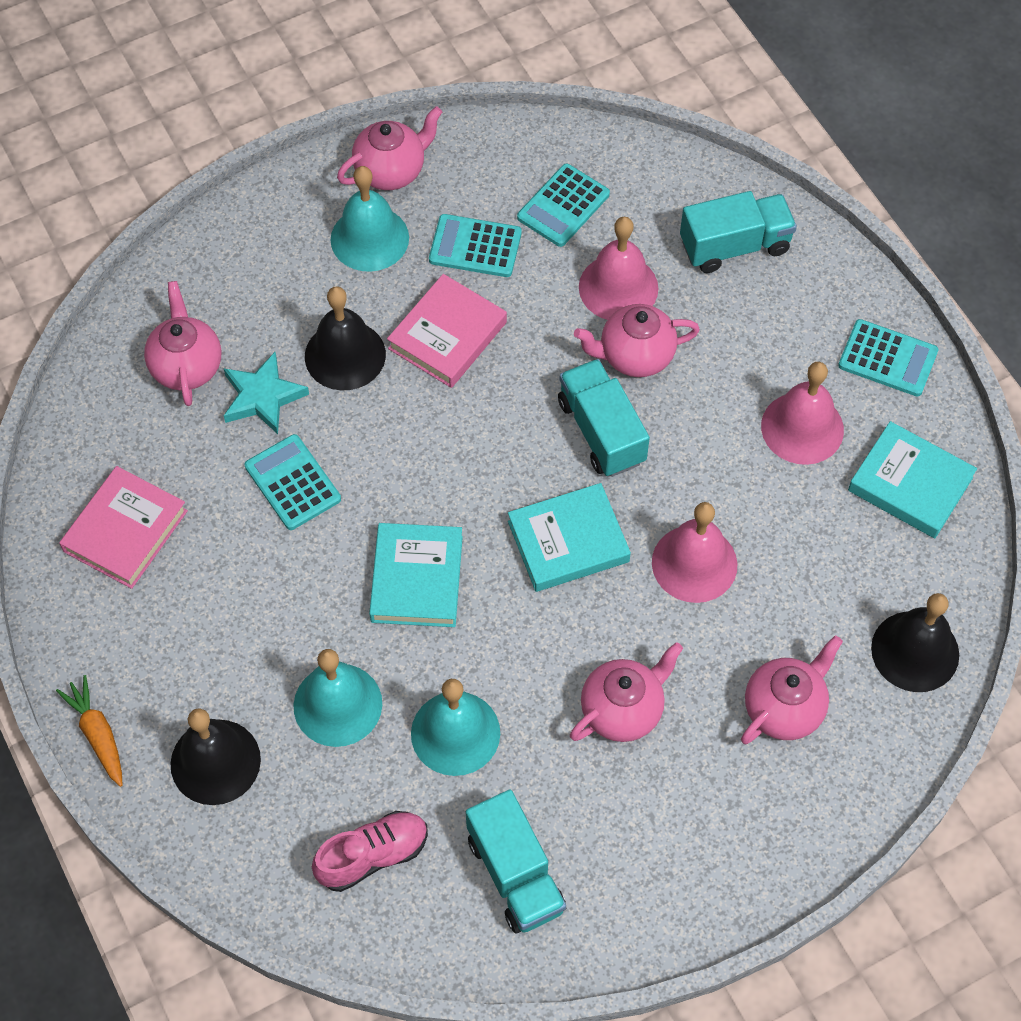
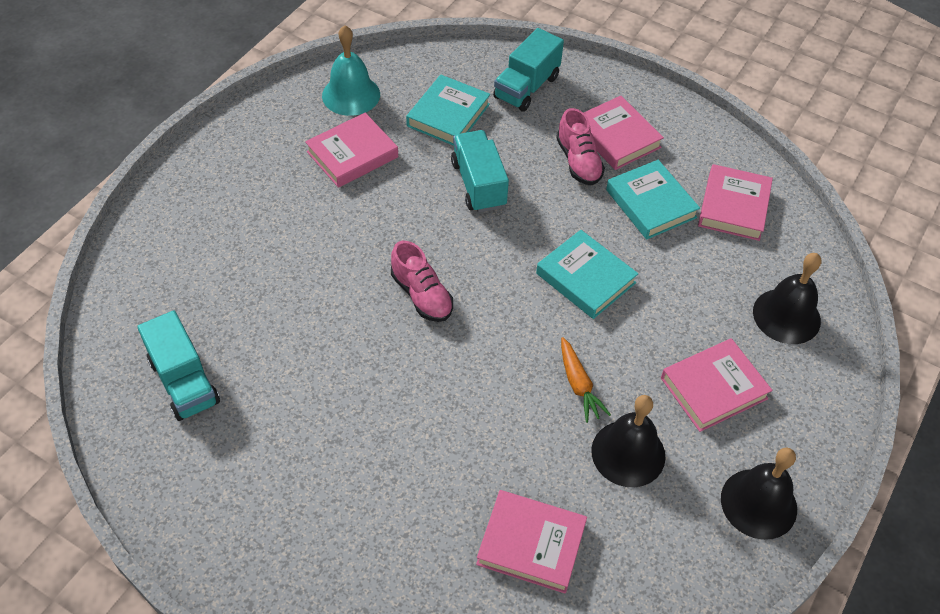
pink bell: 3 -> 0
pink book: 2 -> 5
pink shoe: 1 -> 2
pink teapot: 5 -> 0
turquoise bell: 3 -> 1
turquoise calculator: 4 -> 0
turquoise star: 1 -> 0

